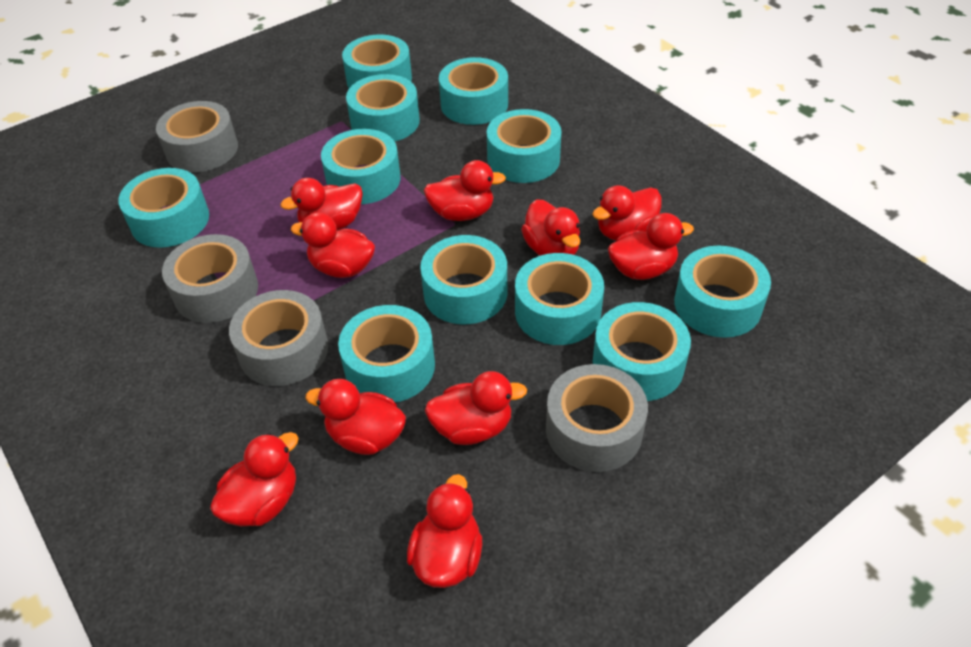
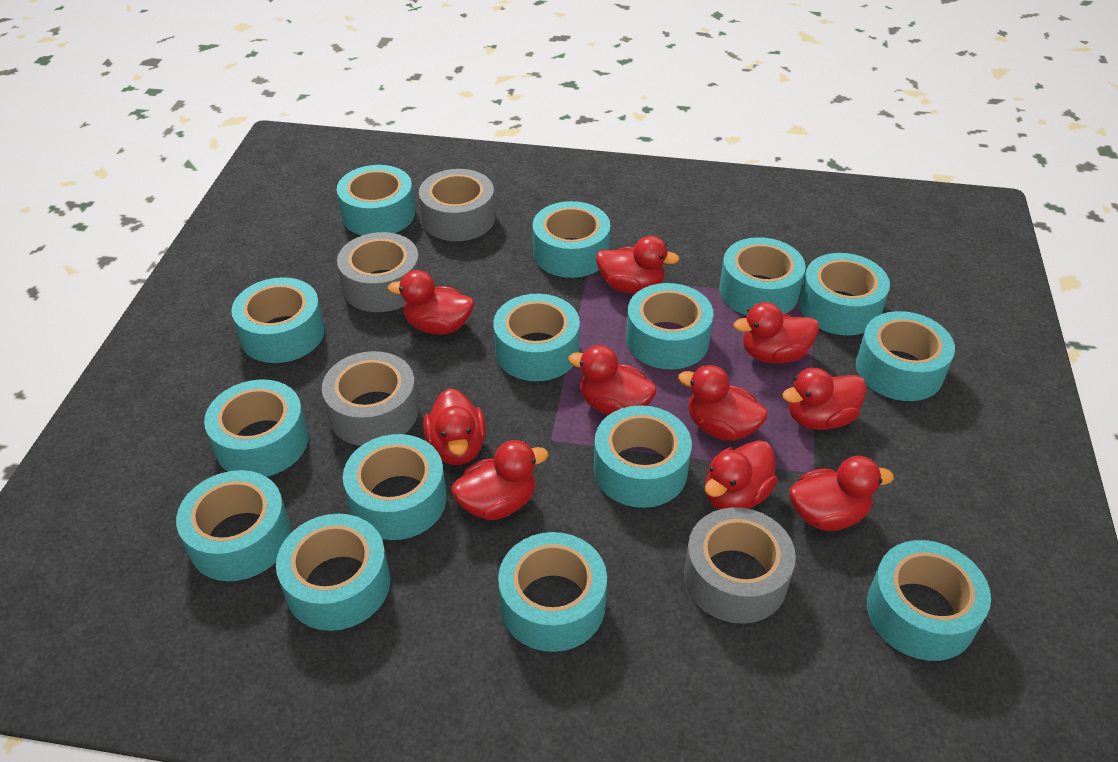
turquoise tape: 11 -> 15

